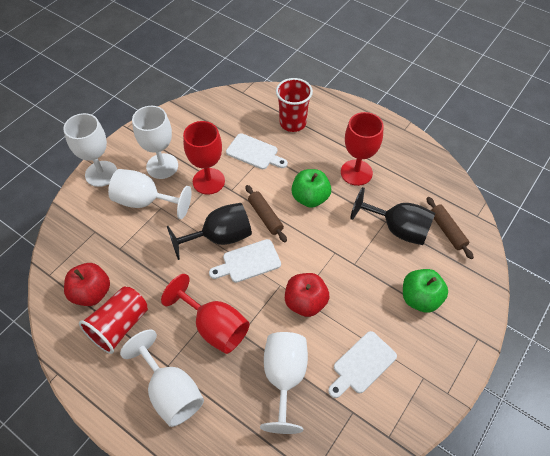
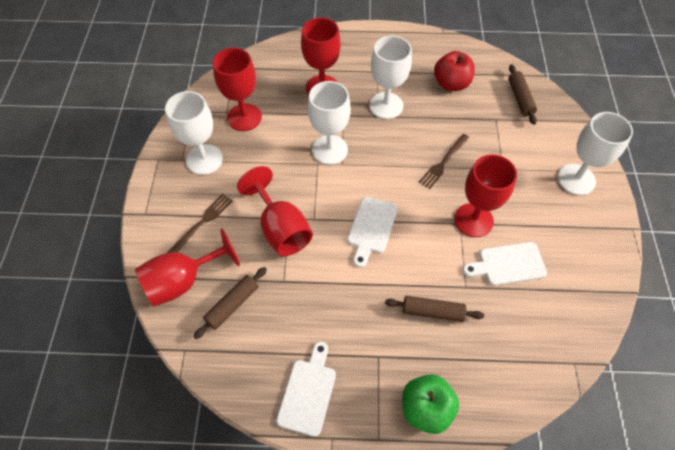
black goblet: 2 -> 0
brown fork: 0 -> 2
brown rolling pin: 2 -> 3
green apple: 2 -> 1
red apple: 2 -> 1
red cup: 2 -> 0
red goblet: 3 -> 5
white goblet: 5 -> 4

